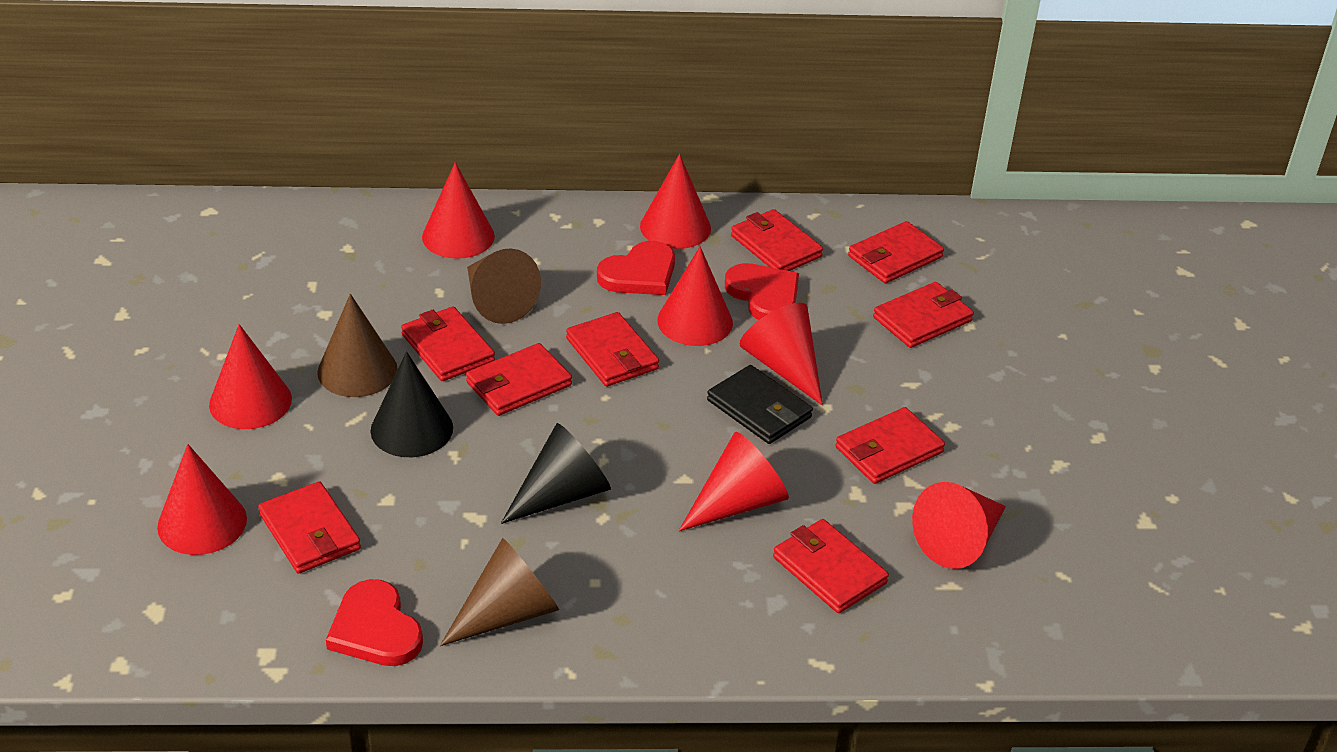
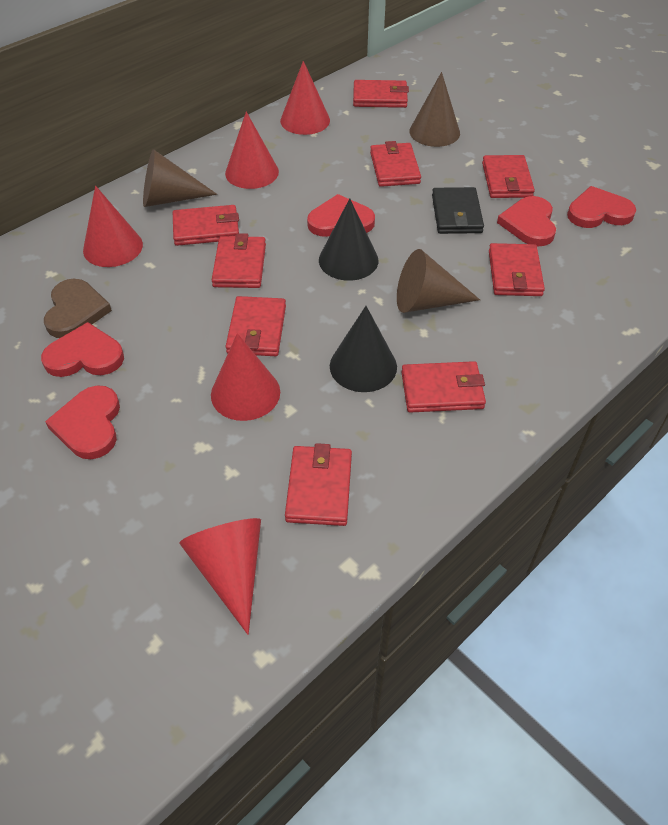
brown heart: 0 -> 1
red cone: 8 -> 5
red heart: 3 -> 5

